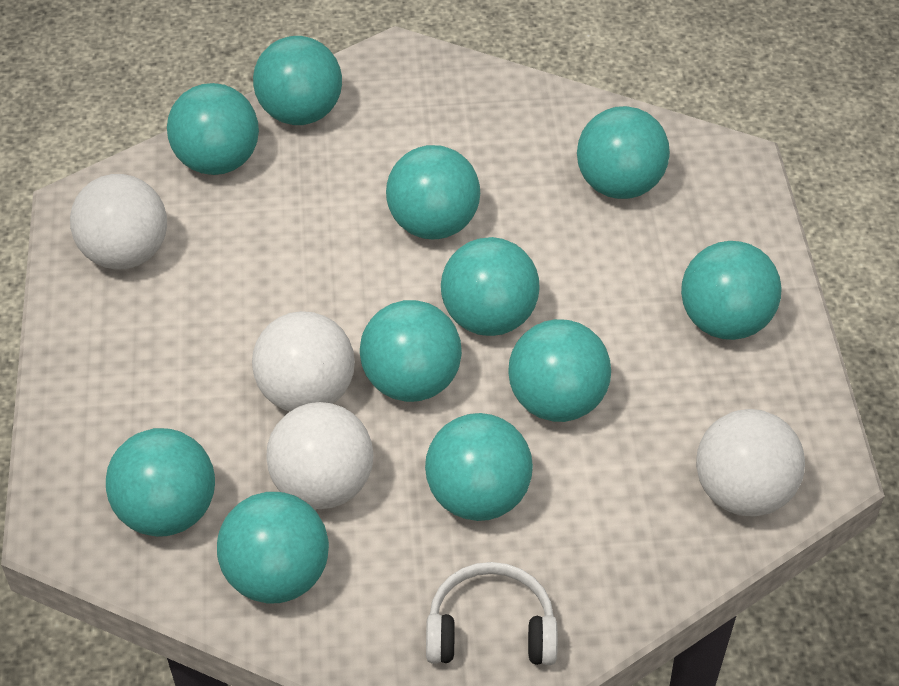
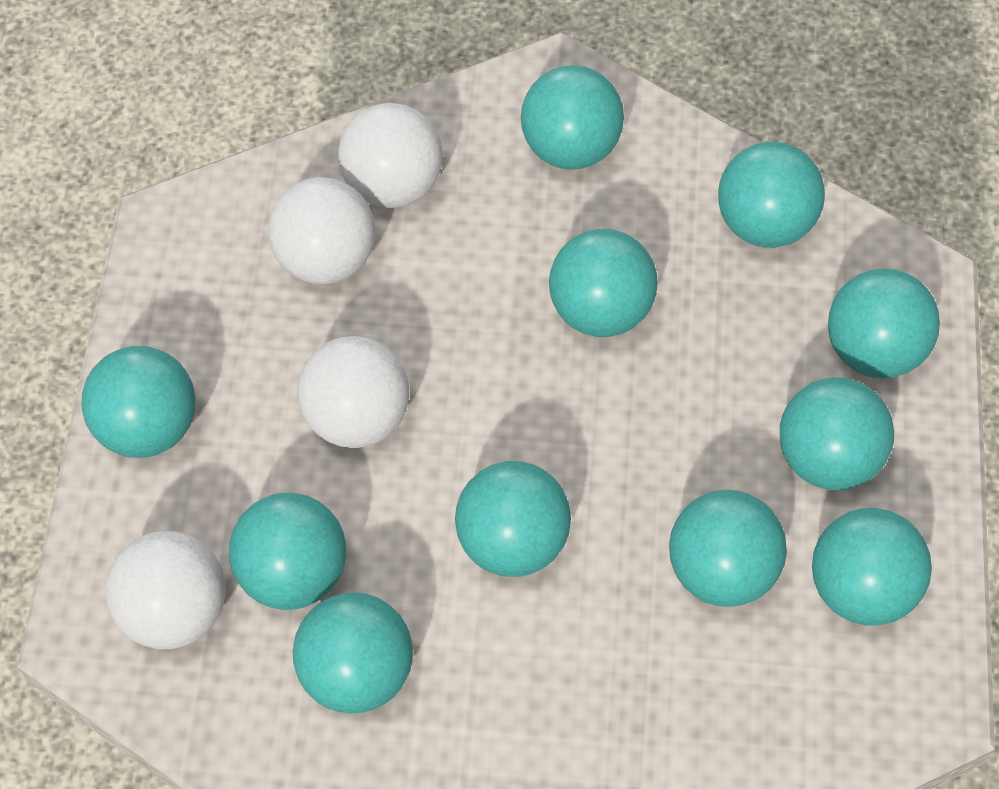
white headphones: 1 -> 0

